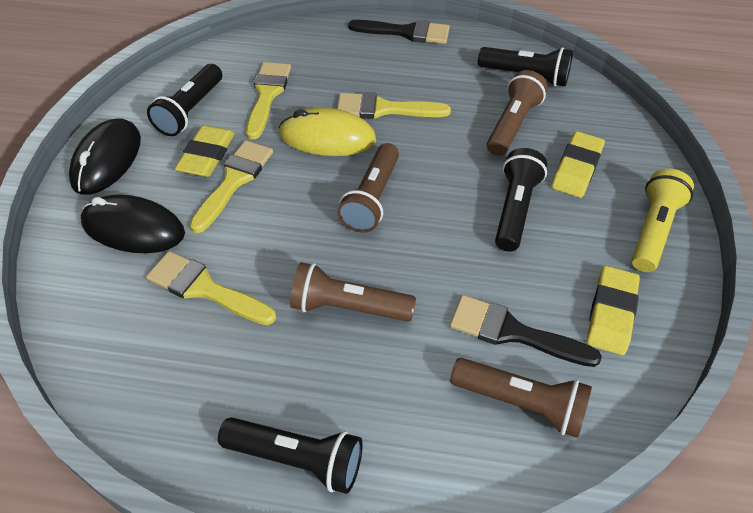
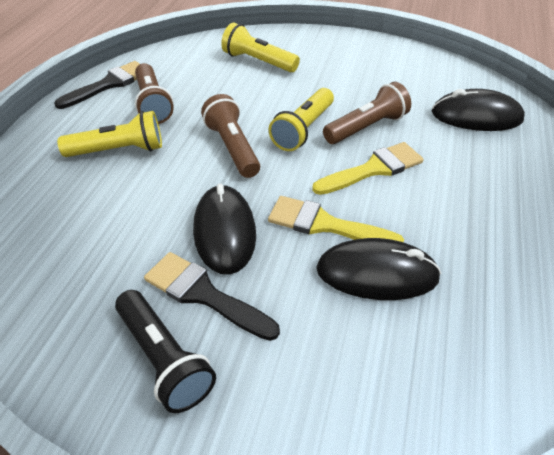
black flashlight: 4 -> 1
black mouse: 2 -> 3
brown flashlight: 4 -> 3
yellow brush: 4 -> 2
yellow eraser: 3 -> 0
yellow flashlight: 1 -> 3
yellow mouse: 1 -> 0

